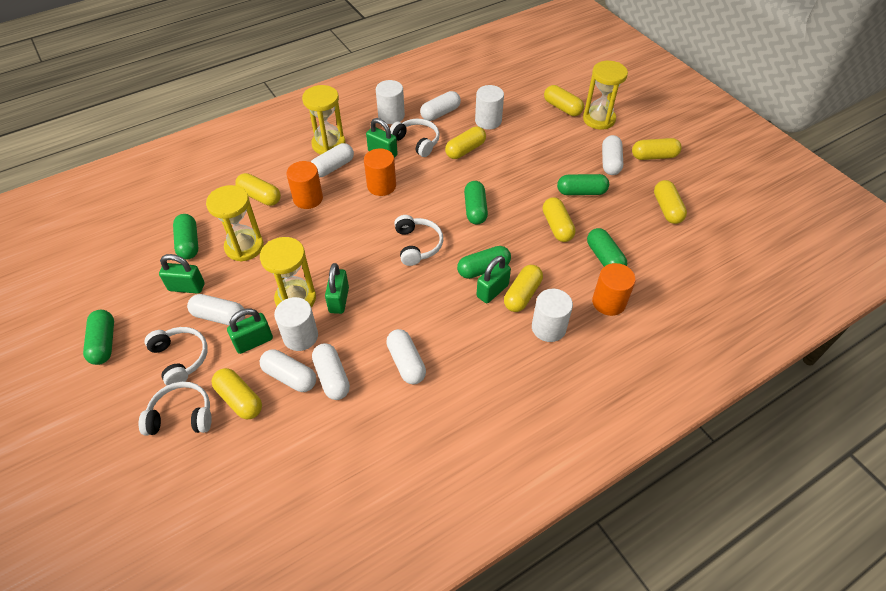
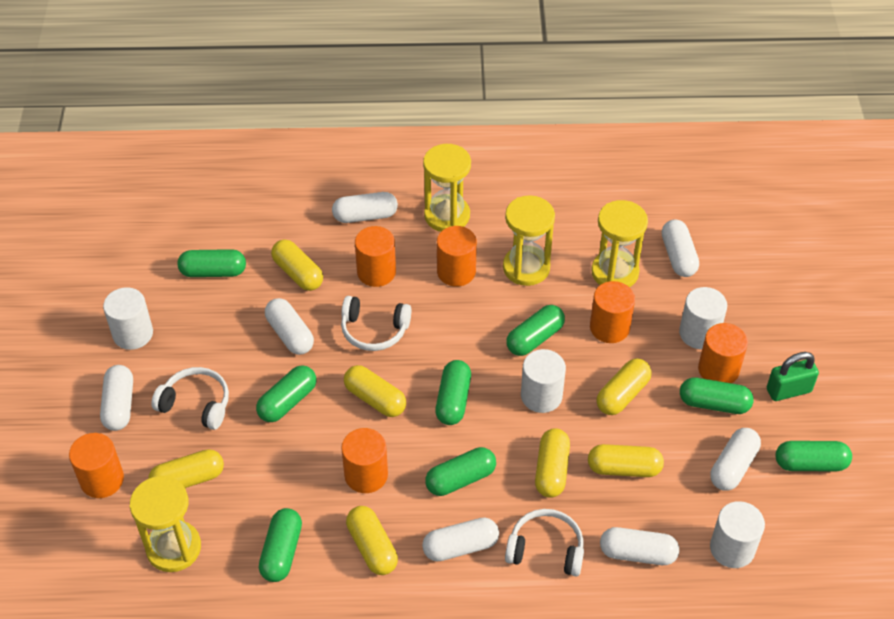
green capsule: 6 -> 8
green padlock: 5 -> 1
orange cylinder: 3 -> 6
white headphones: 4 -> 3
yellow capsule: 8 -> 7

